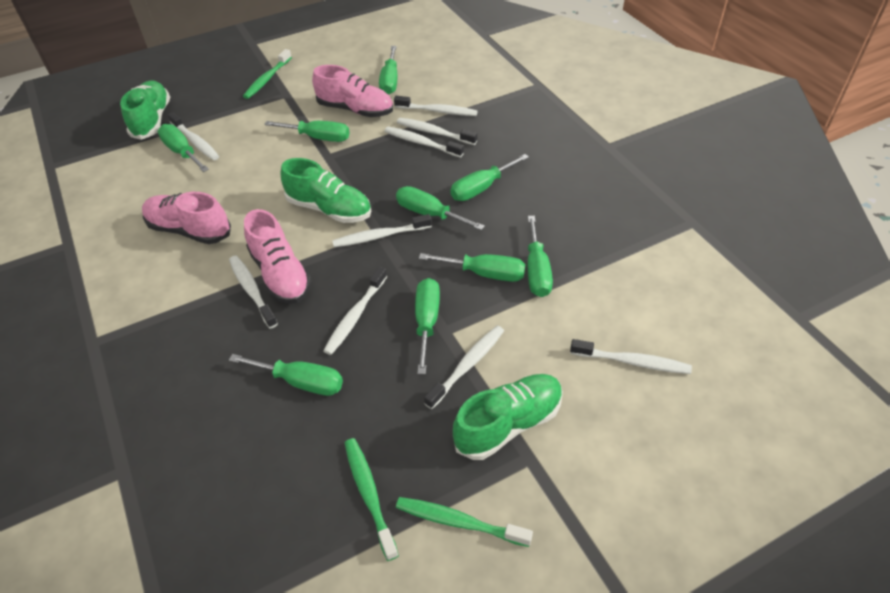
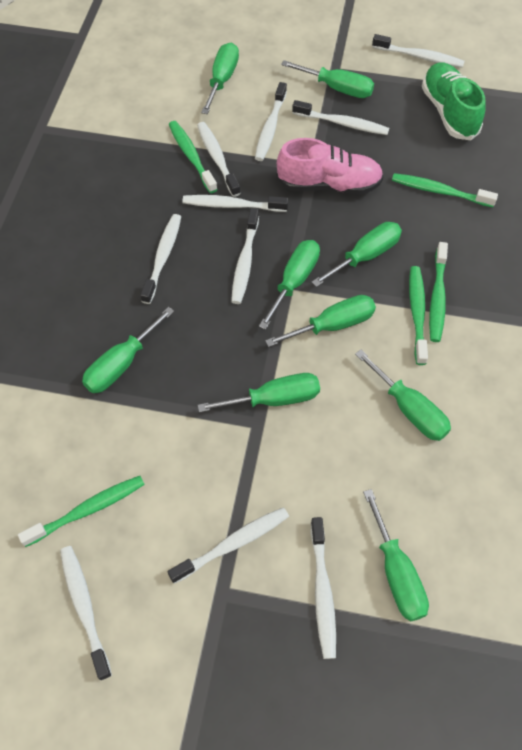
green shoe: 3 -> 1
green toothbrush: 3 -> 5
pink shoe: 3 -> 1
white toothbrush: 9 -> 10

